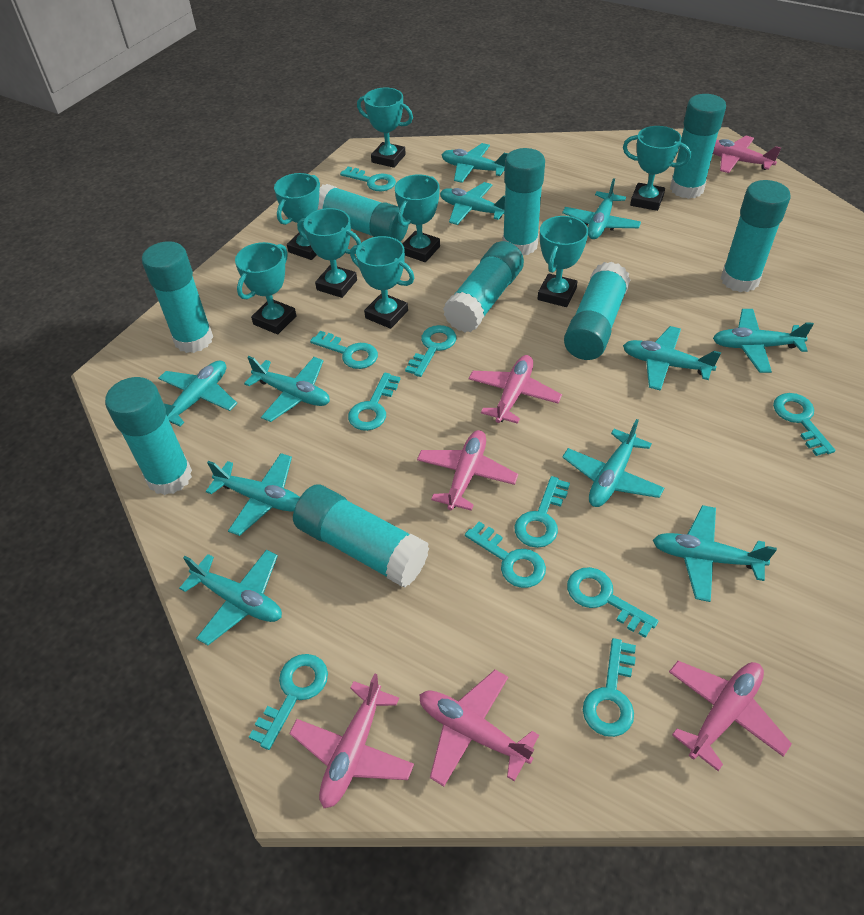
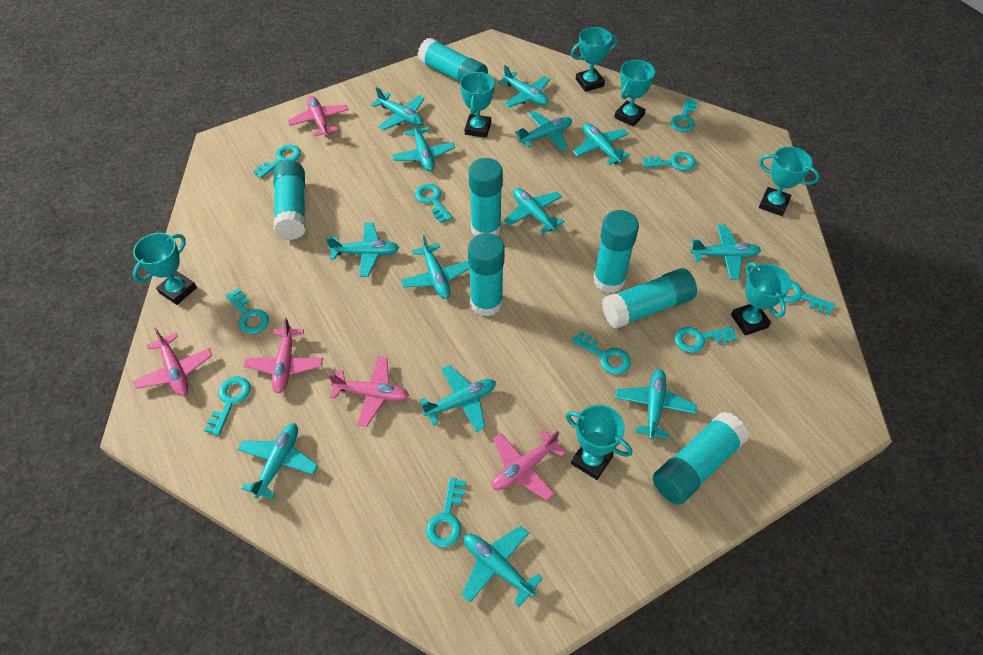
pink plane: 6 -> 5
turquoise glue stick: 9 -> 7
turquoise plane: 11 -> 13
turquoise trophy: 8 -> 7

